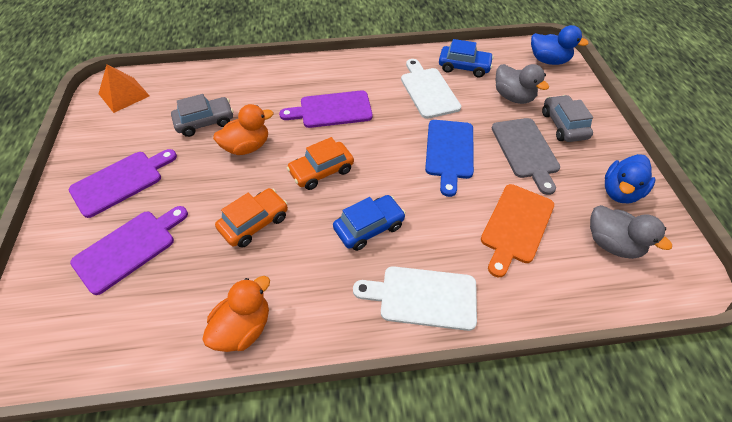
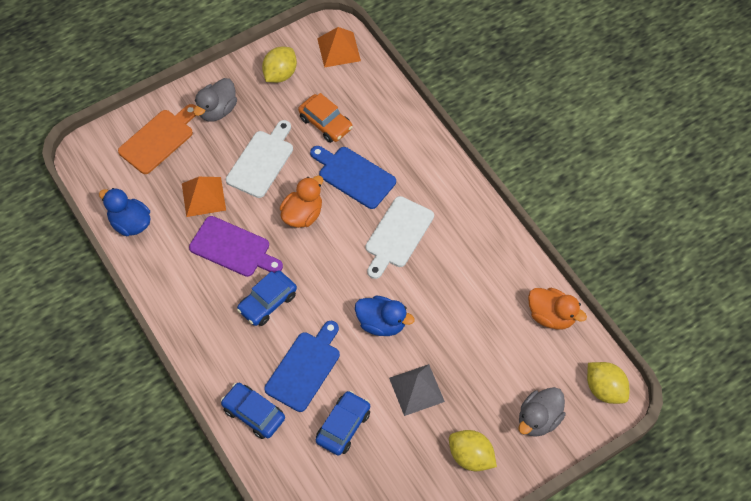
blue car: 2 -> 3
blue cutting board: 1 -> 2
grey car: 2 -> 0
grey cutting board: 1 -> 0
grey pyramid: 0 -> 1
orange car: 2 -> 1
orange pyramid: 1 -> 2
purple cutting board: 3 -> 1
yellow lemon: 0 -> 3

